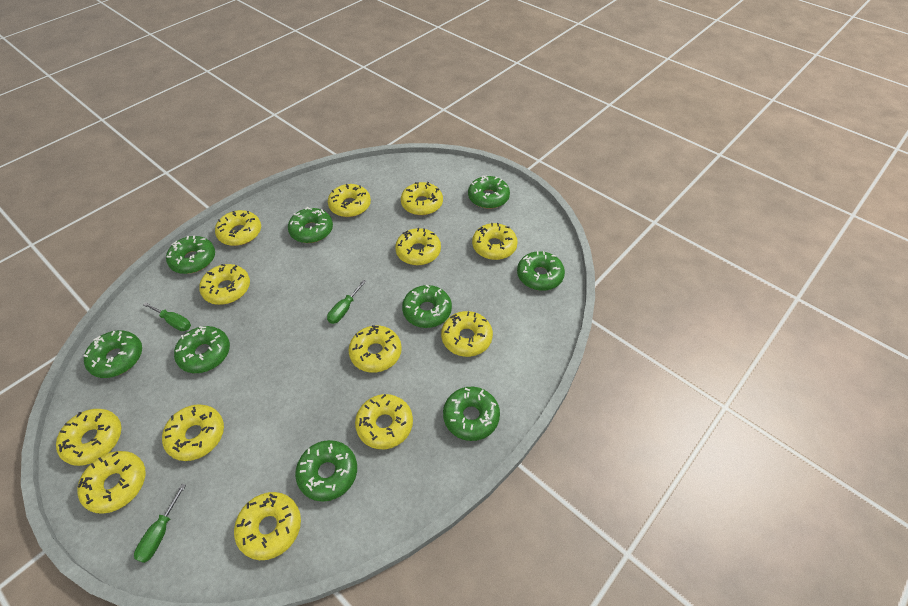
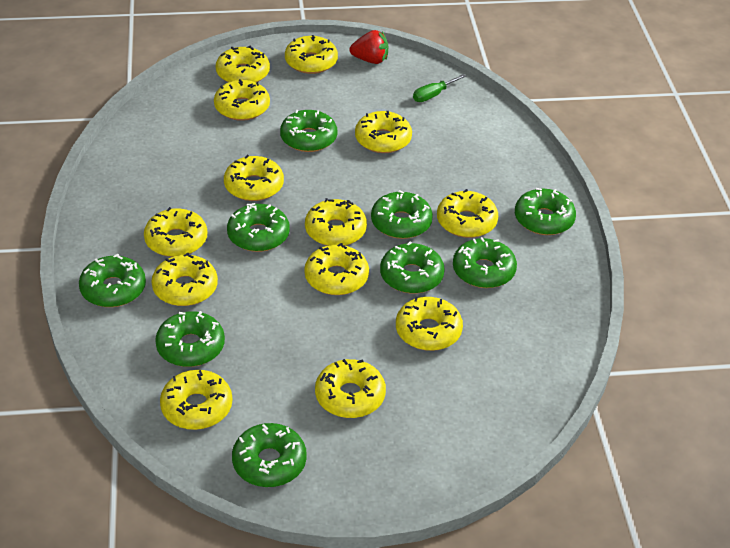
green screwdriver: 3 -> 1
red strawberry: 0 -> 1

